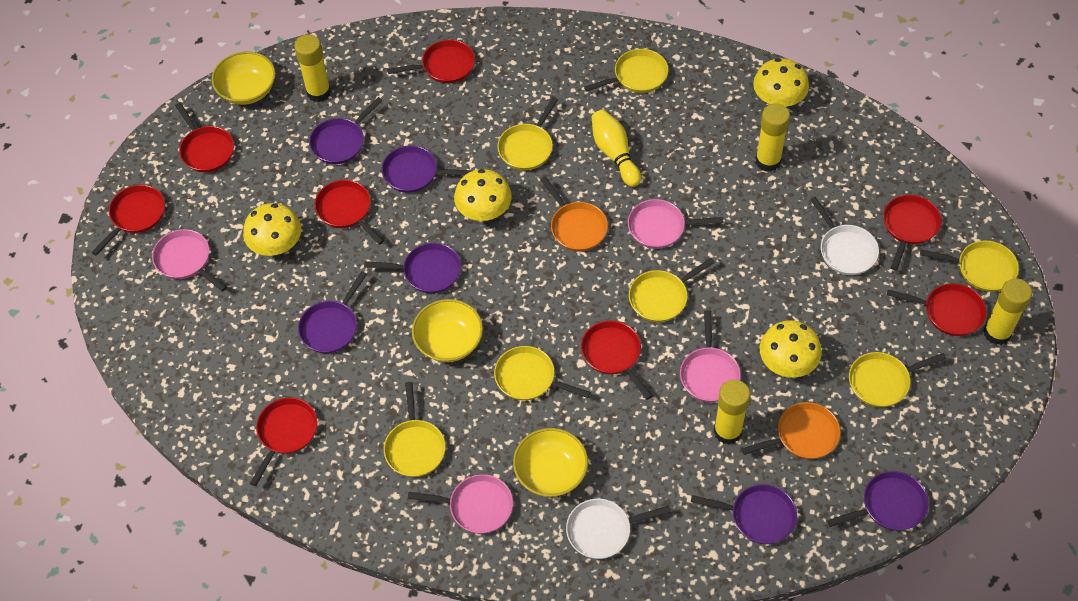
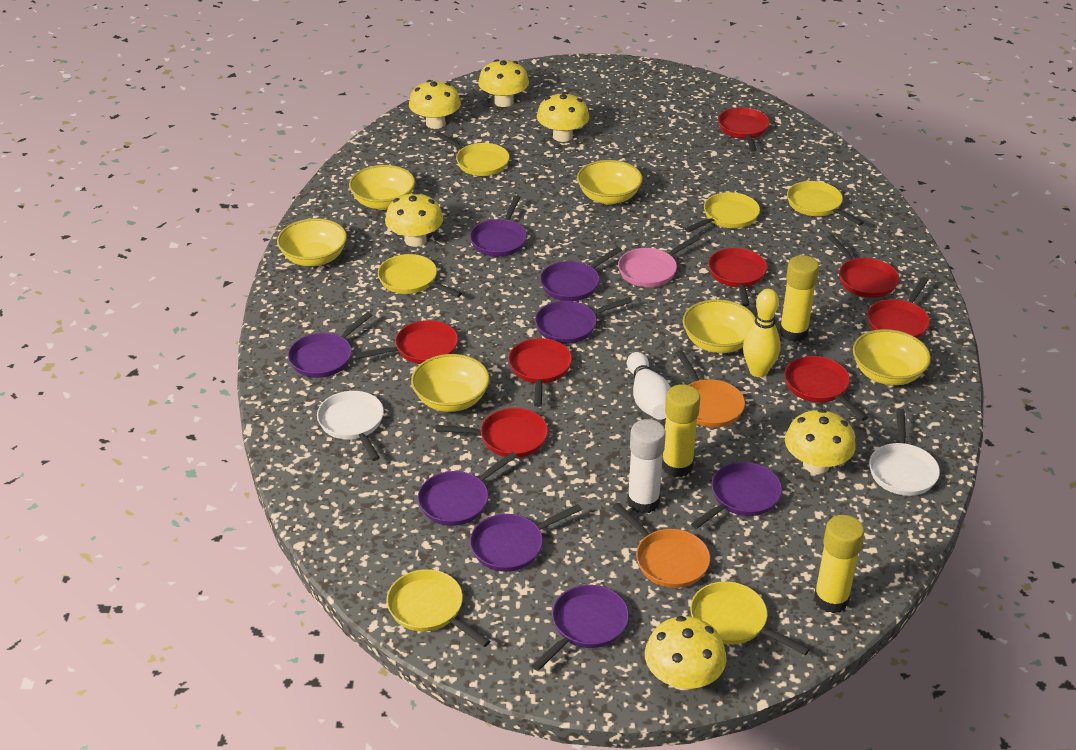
pink pan: 4 -> 1
purple pan: 6 -> 8
white bowling pin: 0 -> 1
white glue stick: 0 -> 1
yellow bowl: 3 -> 6
yellow glue stick: 4 -> 3
yellow mushroom: 4 -> 6
yellow pan: 7 -> 6

